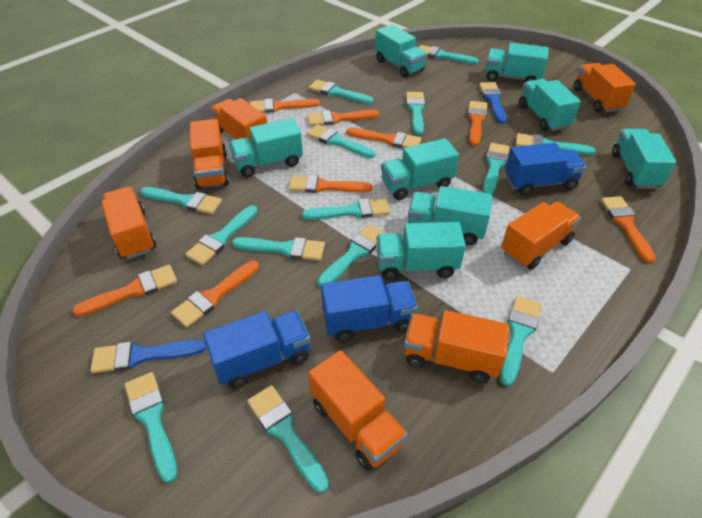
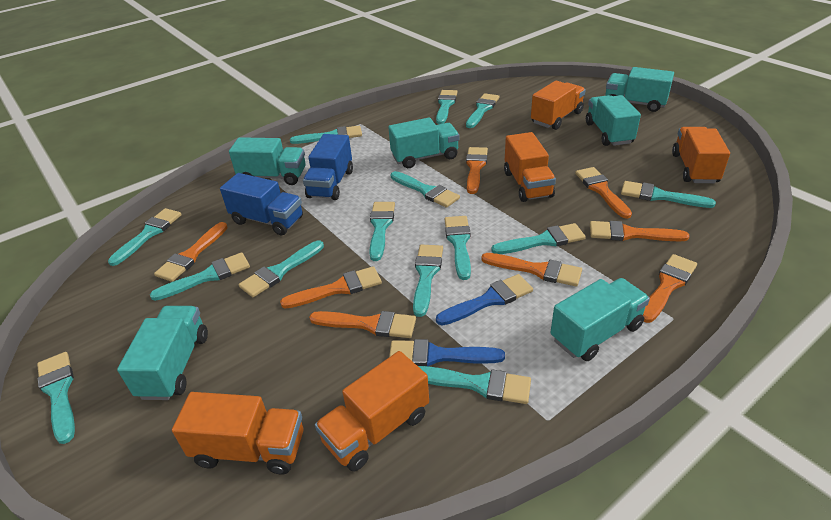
blue truck: 3 -> 2
orange truck: 7 -> 5
turquoise truck: 8 -> 6

